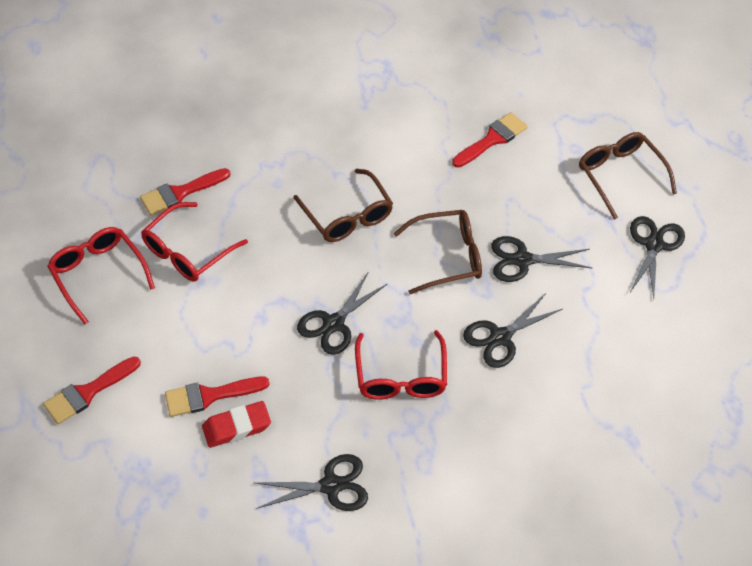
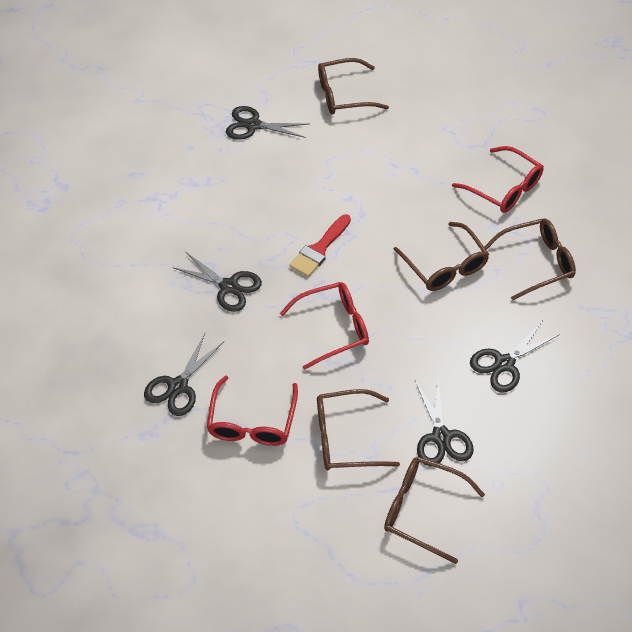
brown glasses: 3 -> 5
red brush: 4 -> 1
red eraser: 1 -> 0

